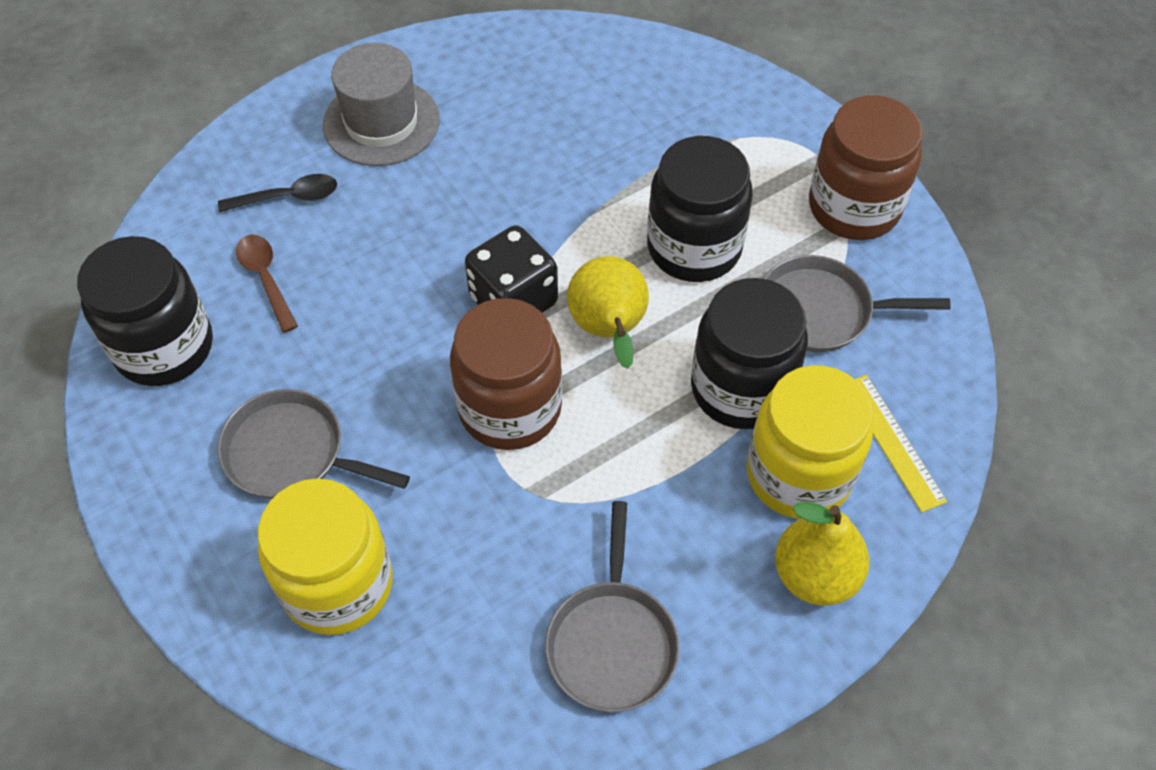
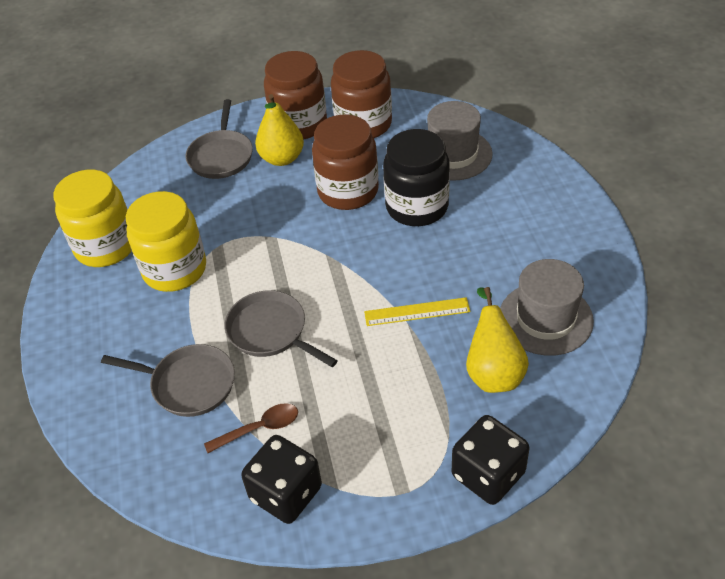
black dice: 1 -> 2
black jar: 3 -> 1
black spoon: 1 -> 0
brown jar: 2 -> 3
grey hat: 1 -> 2

